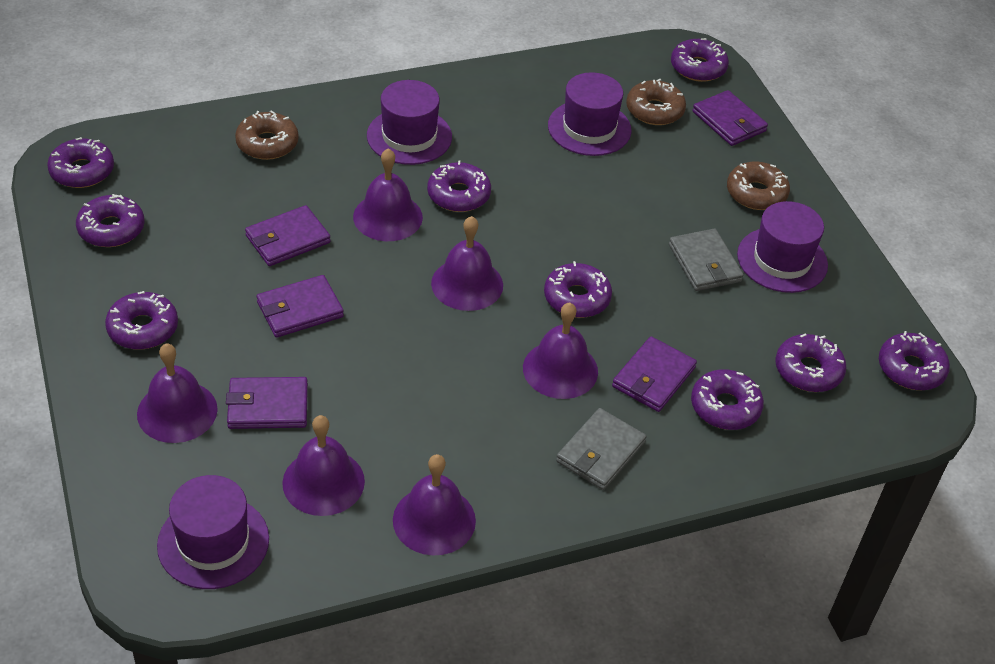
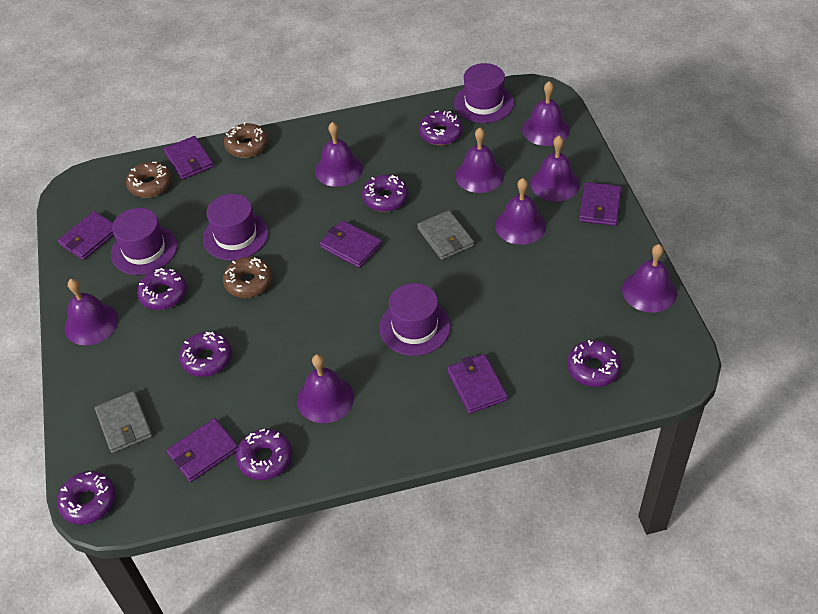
purple bell: 6 -> 8
purple donut: 9 -> 7
purple wallet: 5 -> 6

